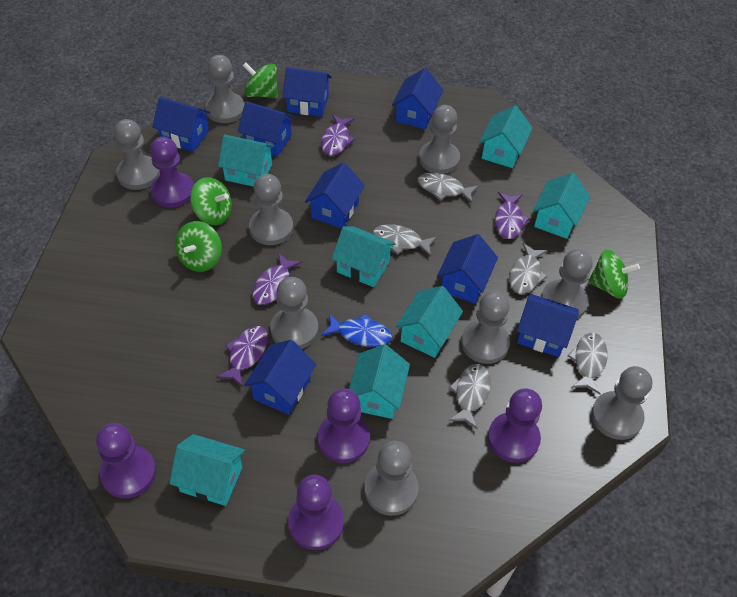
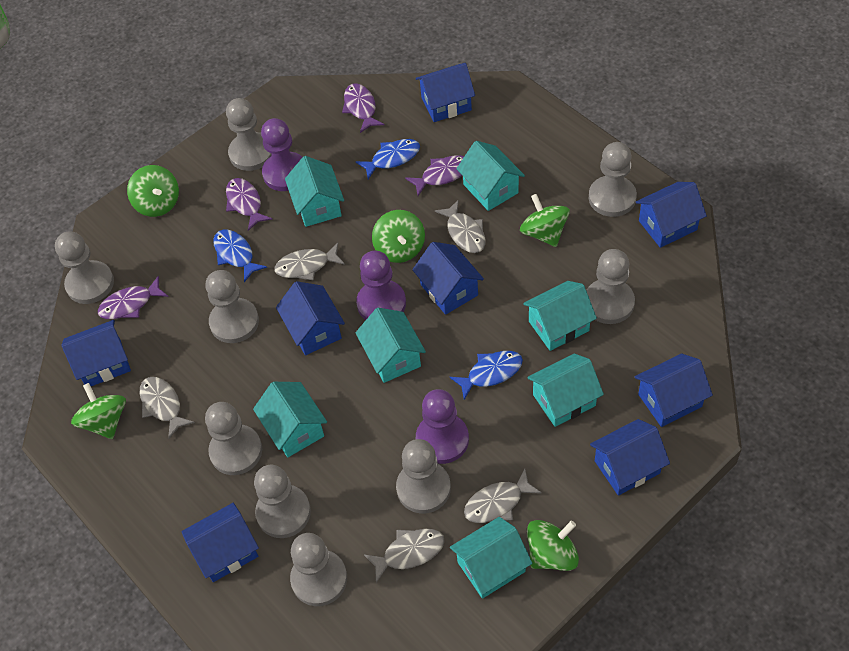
blue fish: 1 -> 3
green spinning top: 4 -> 5
purple pawn: 5 -> 3

